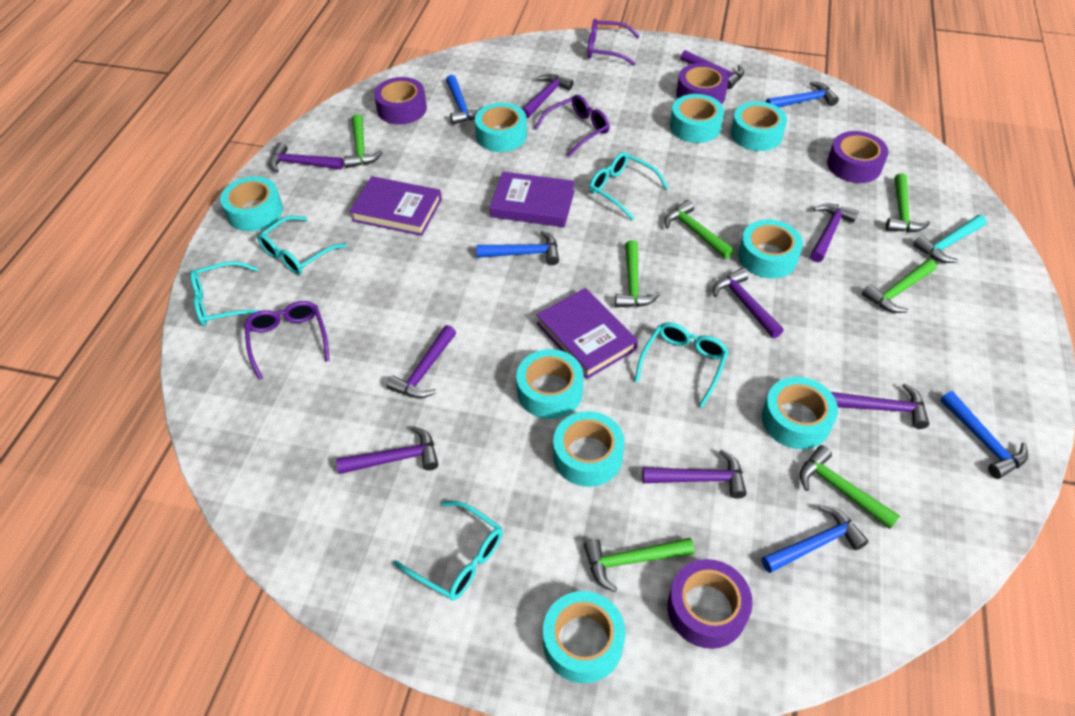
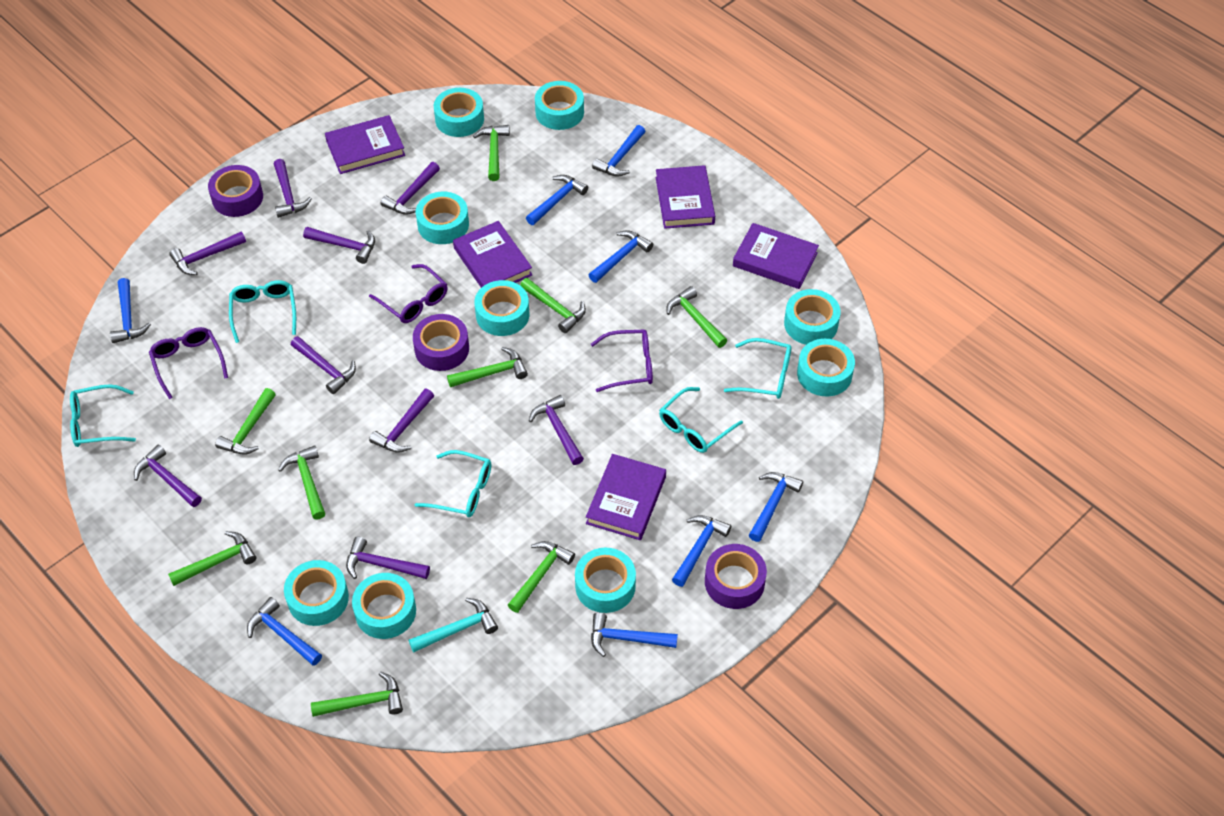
blue hammer: 5 -> 8
green hammer: 7 -> 9
purple book: 3 -> 5
purple tape: 4 -> 3

